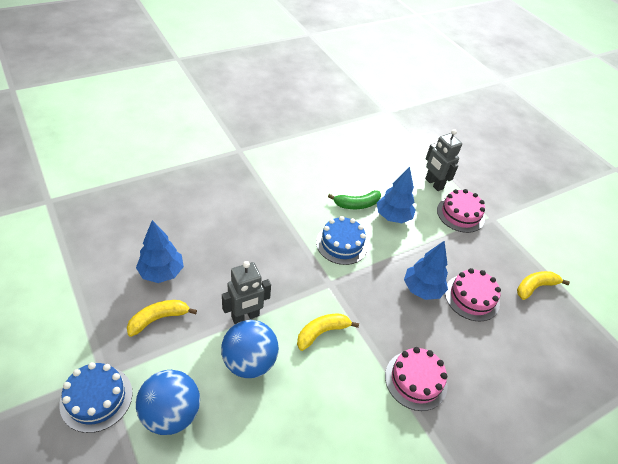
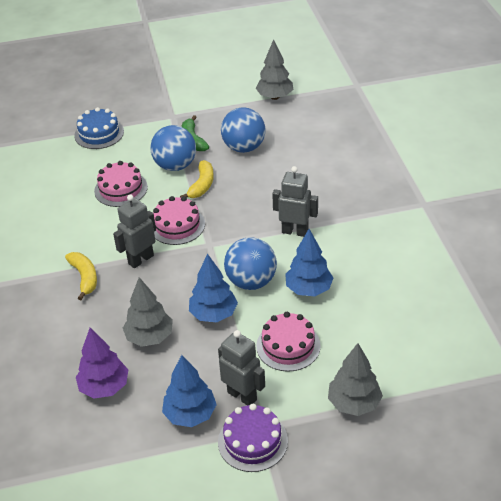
blue ball: 2 -> 3
blue cake: 2 -> 1
grey robot: 2 -> 3
grey tree: 0 -> 3
purple cake: 0 -> 1
purple tree: 0 -> 1
yellow banana: 3 -> 2

